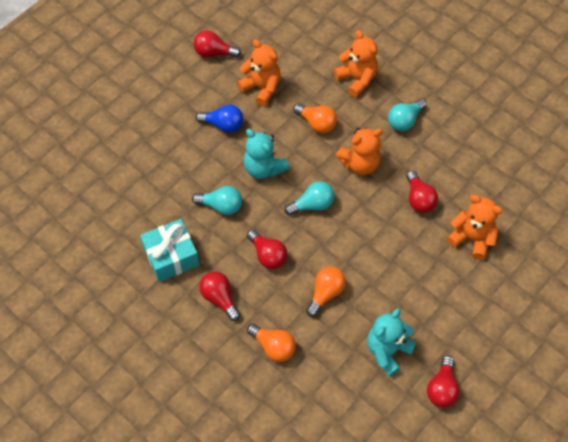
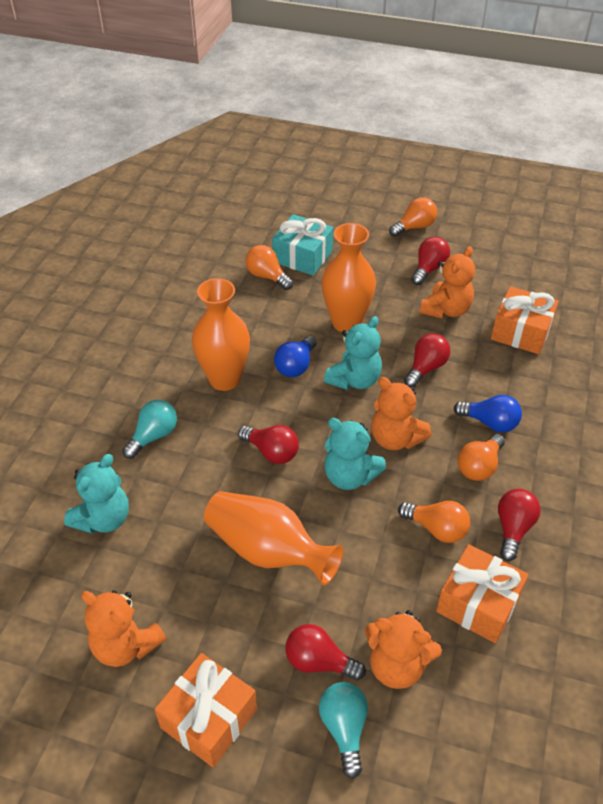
blue light bulb: 1 -> 2
orange gift: 0 -> 3
orange light bulb: 3 -> 4
orange vase: 0 -> 3
turquoise light bulb: 3 -> 2
turquoise teddy bear: 2 -> 3

